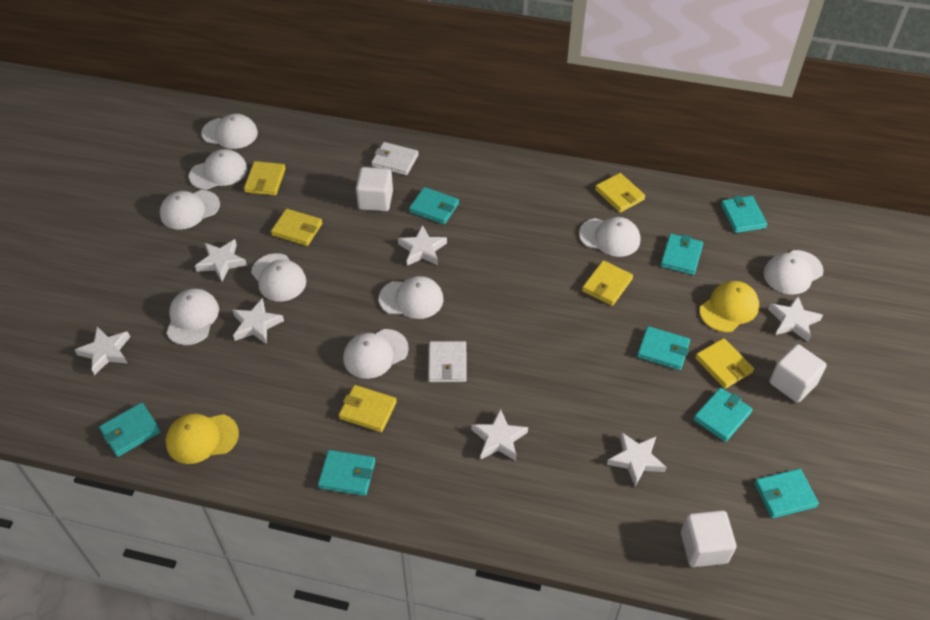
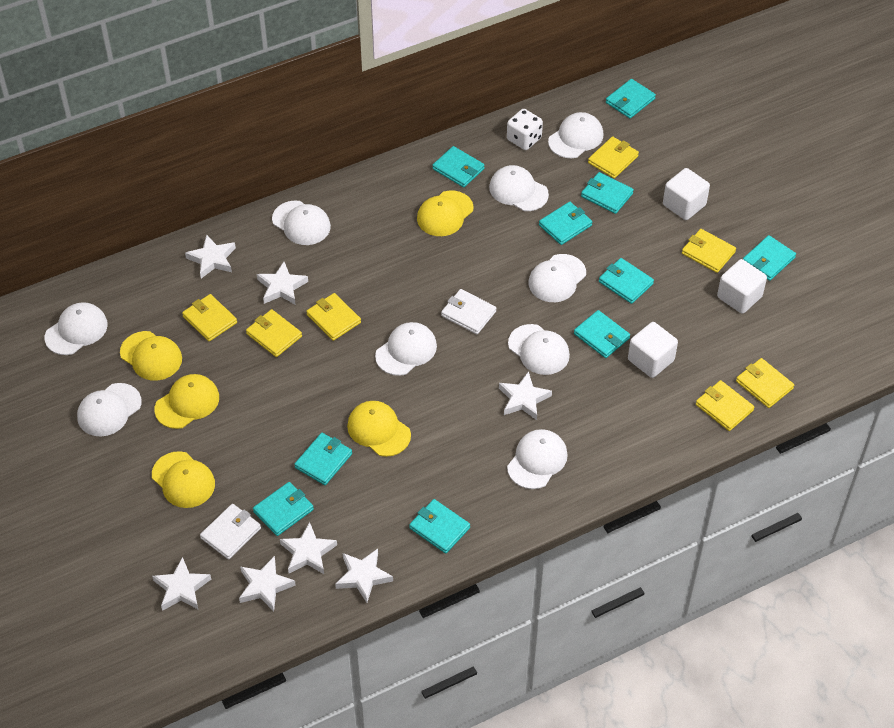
turquoise wallet: 8 -> 10
white dice: 0 -> 1
yellow cap: 2 -> 5
yellow wallet: 6 -> 7

